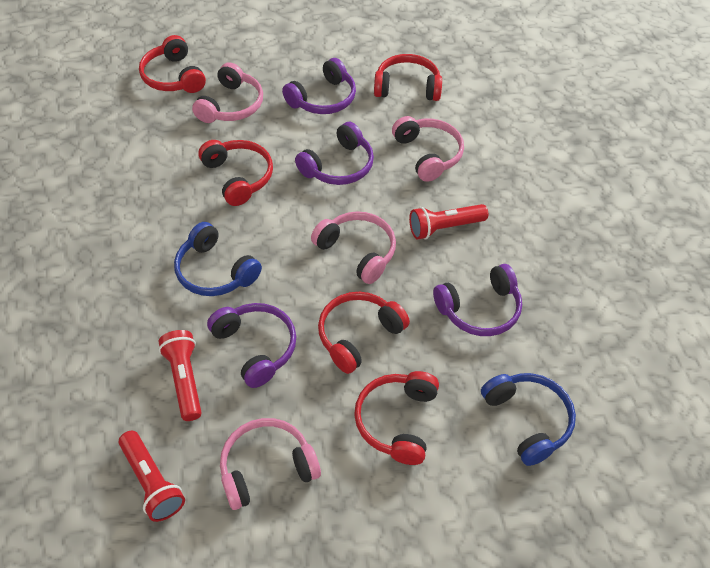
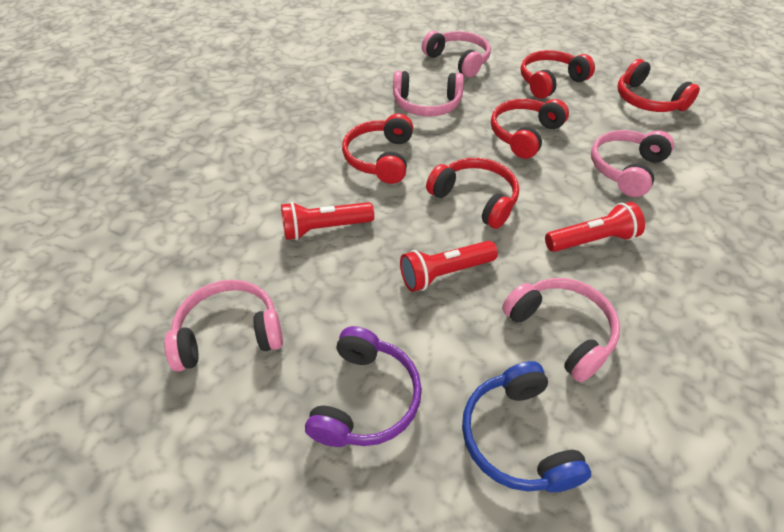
blue headphones: 2 -> 1
pink headphones: 4 -> 5
purple headphones: 4 -> 1

